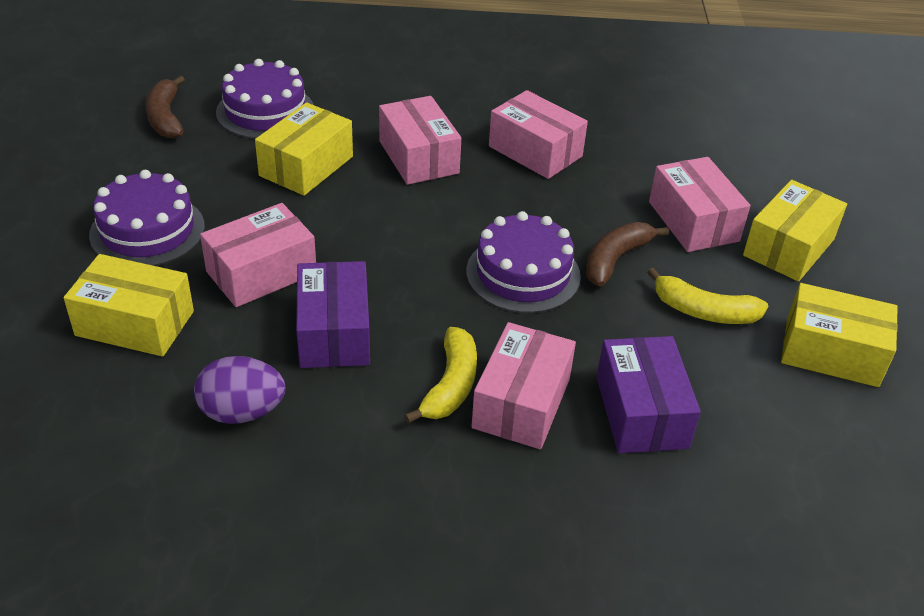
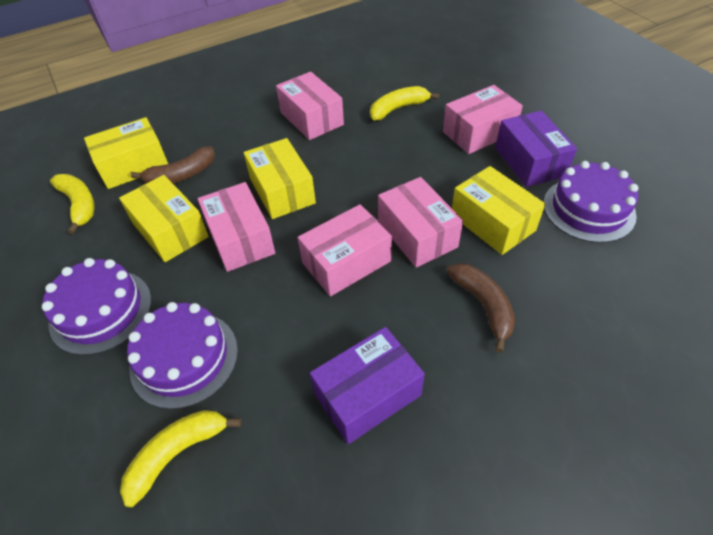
purple egg: 1 -> 0
yellow banana: 2 -> 3

